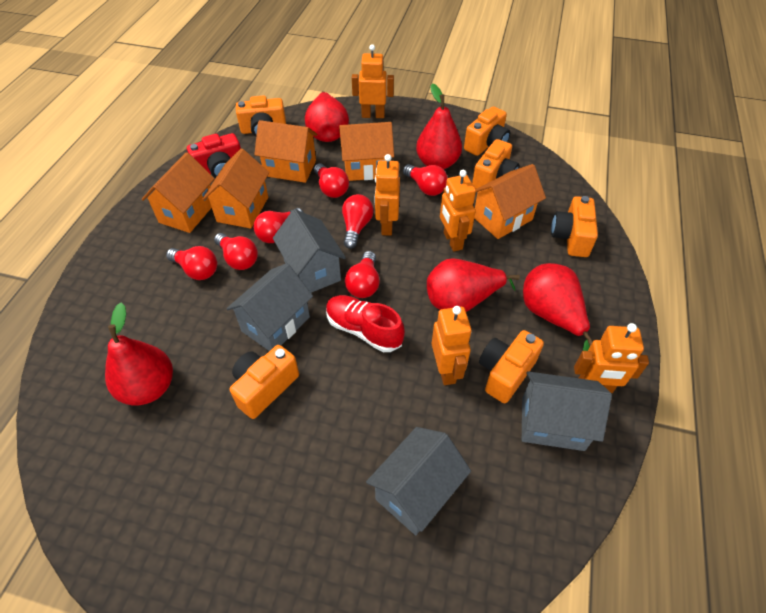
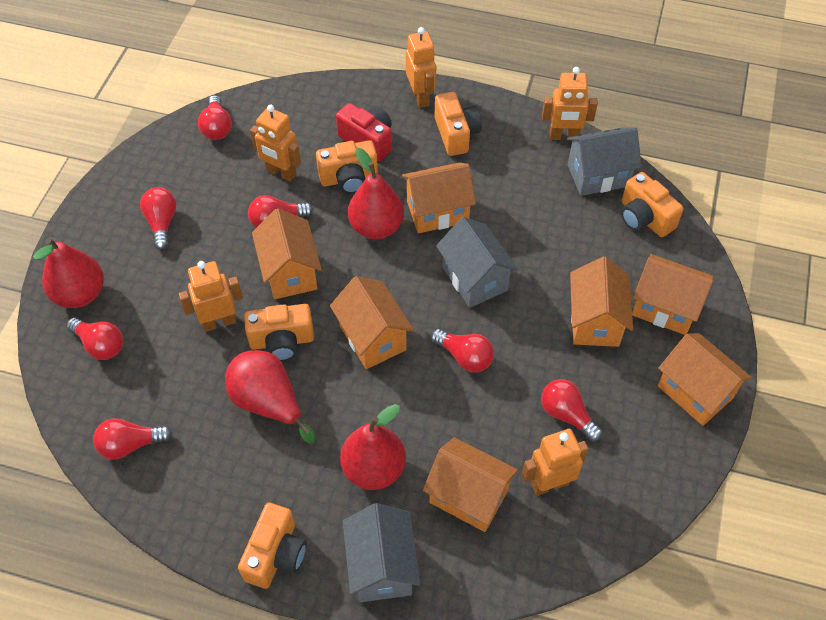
grey house: 4 -> 3
orange camera: 6 -> 5
orange house: 5 -> 7
red pear: 5 -> 4
red shoe: 1 -> 0

